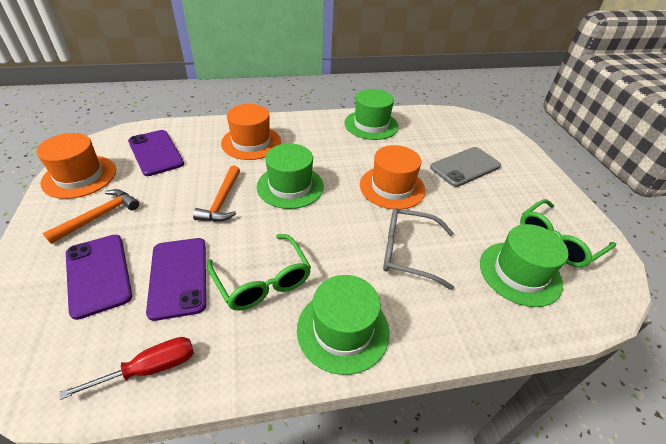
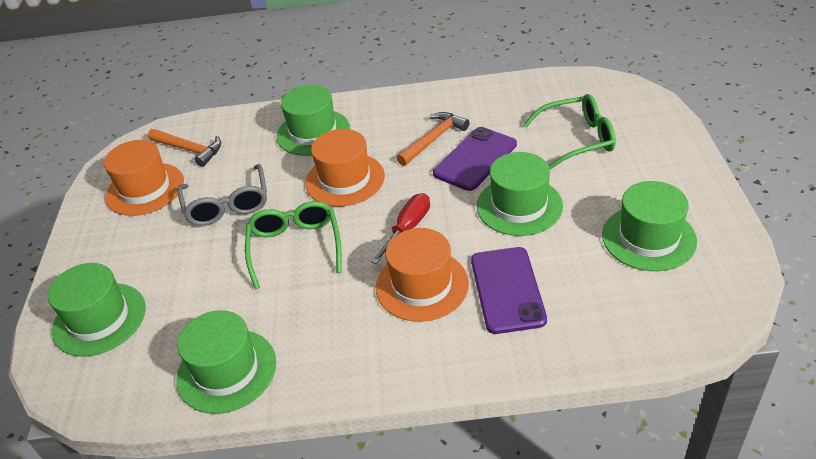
green hat: 4 -> 5
grey phone: 1 -> 0
purple phone: 3 -> 2

